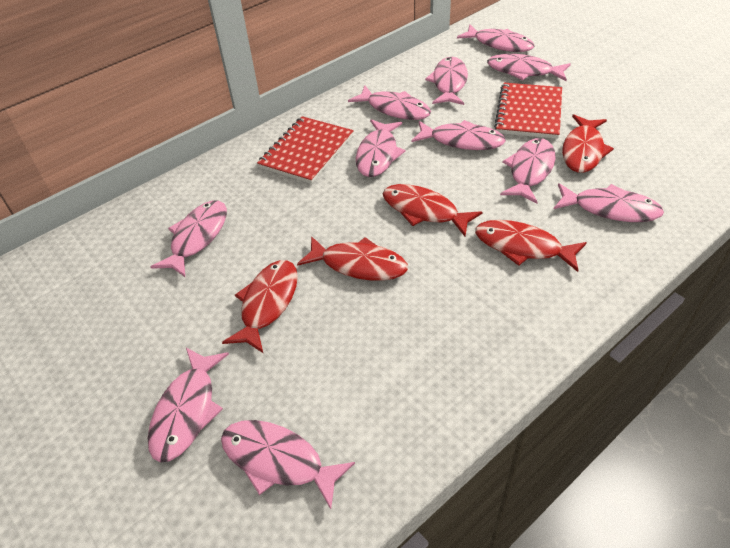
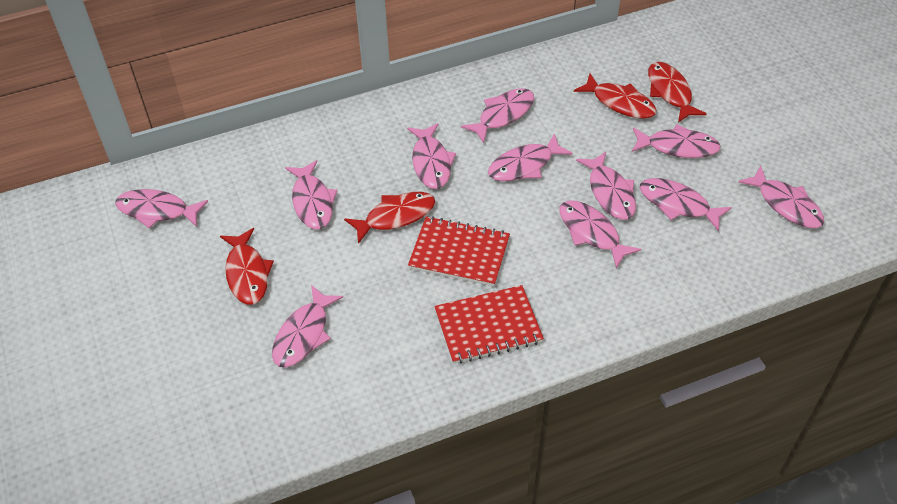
red fish: 5 -> 4

